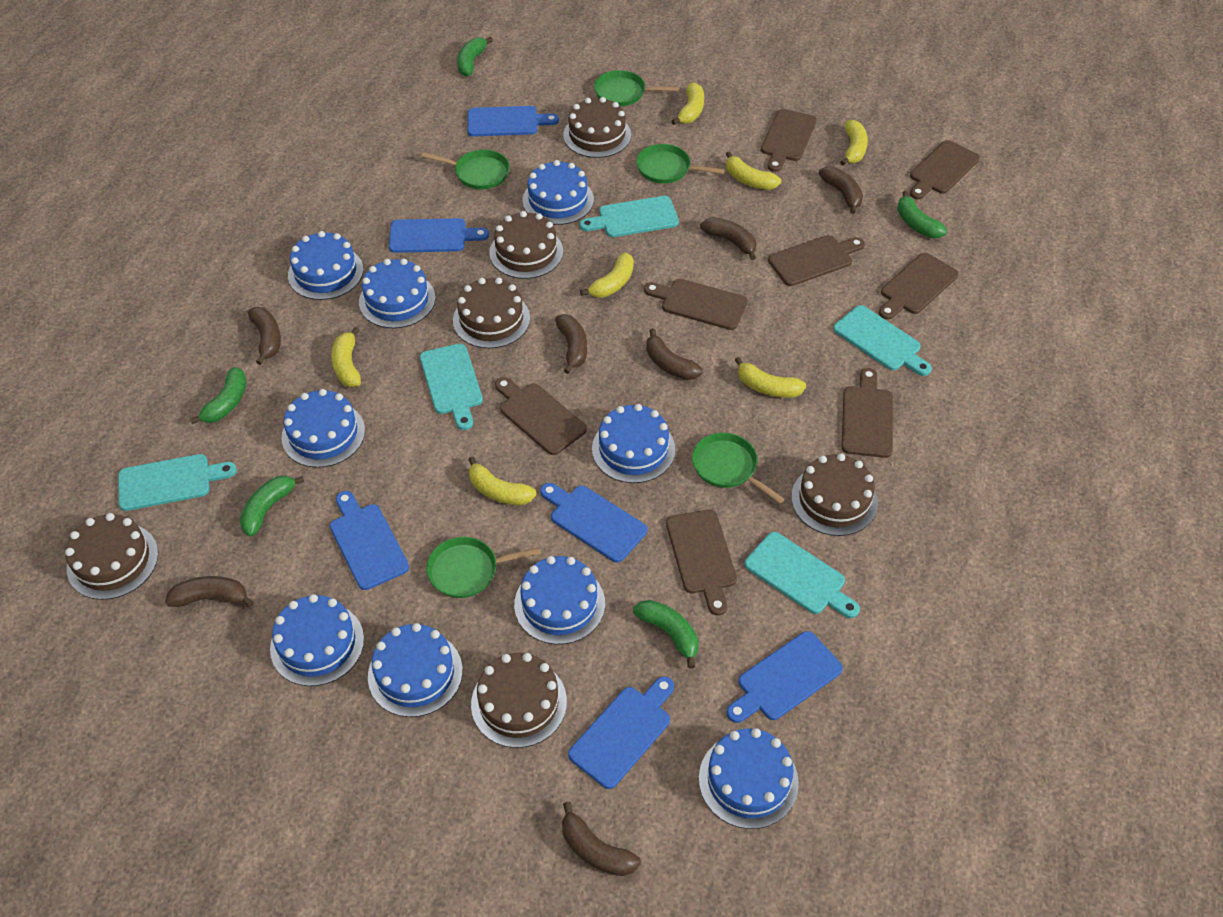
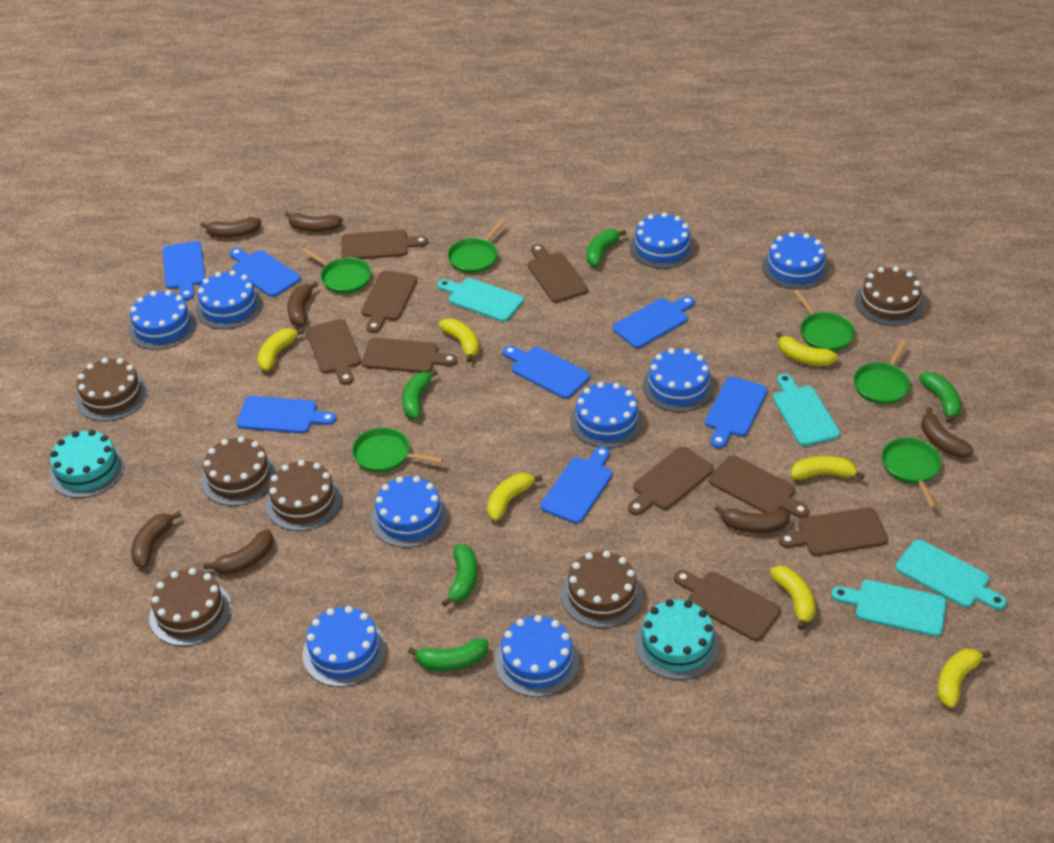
blue cutting board: 6 -> 7
brown cutting board: 8 -> 9
green pan: 5 -> 6
turquoise cake: 0 -> 2
turquoise cutting board: 5 -> 4

